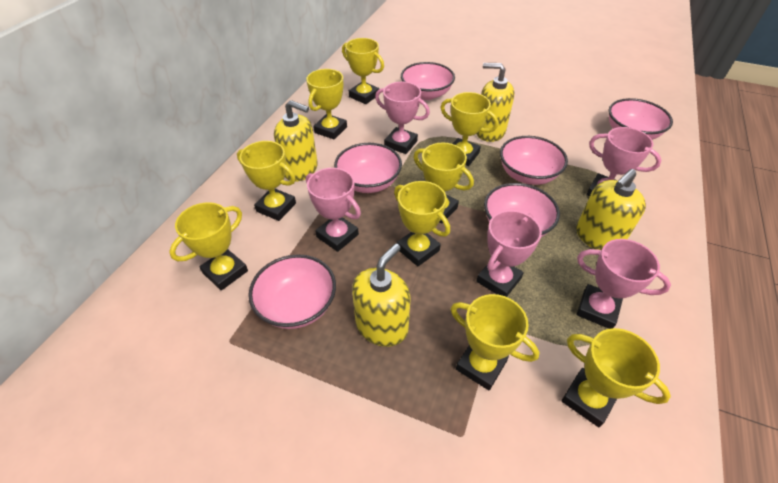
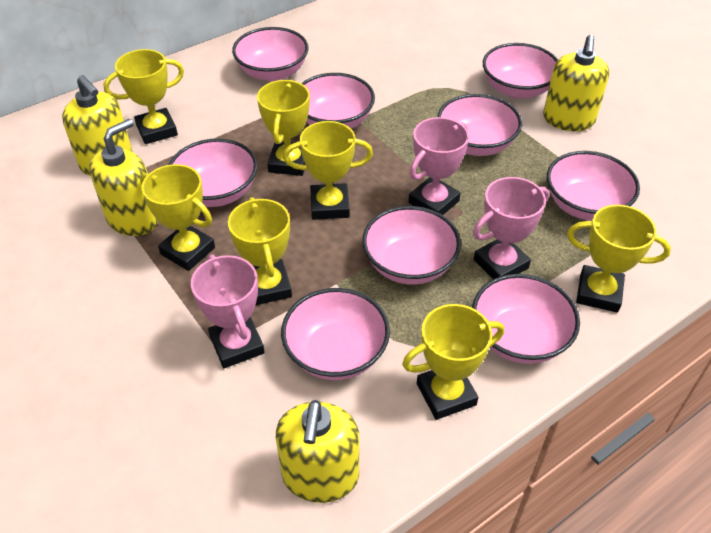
pink bowl: 6 -> 9
pink trophy: 5 -> 3
yellow trophy: 9 -> 7

